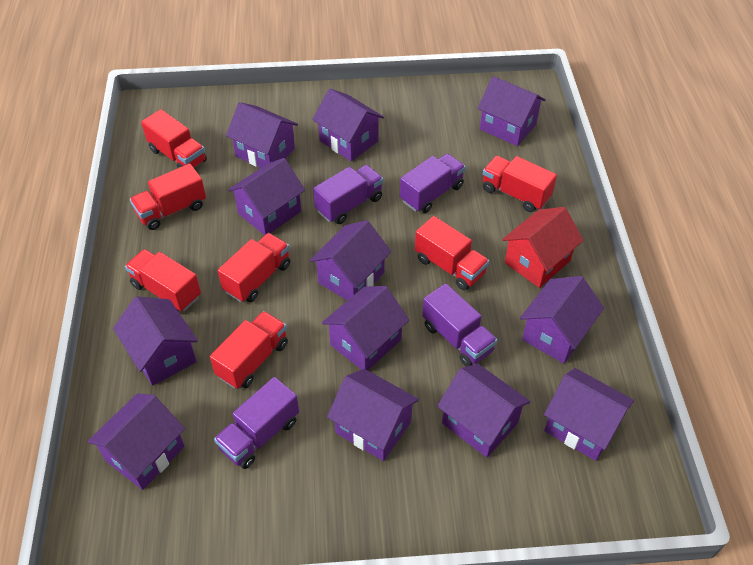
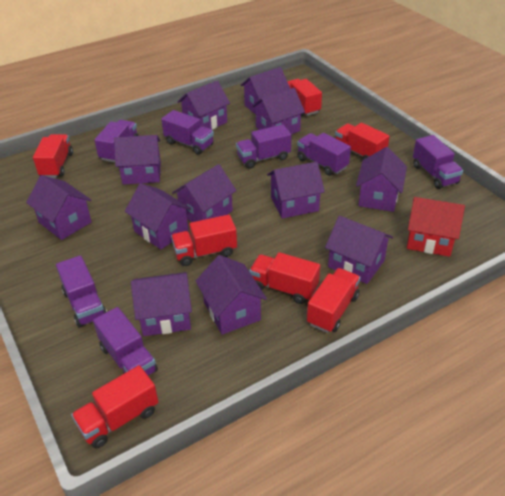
purple truck: 4 -> 7

